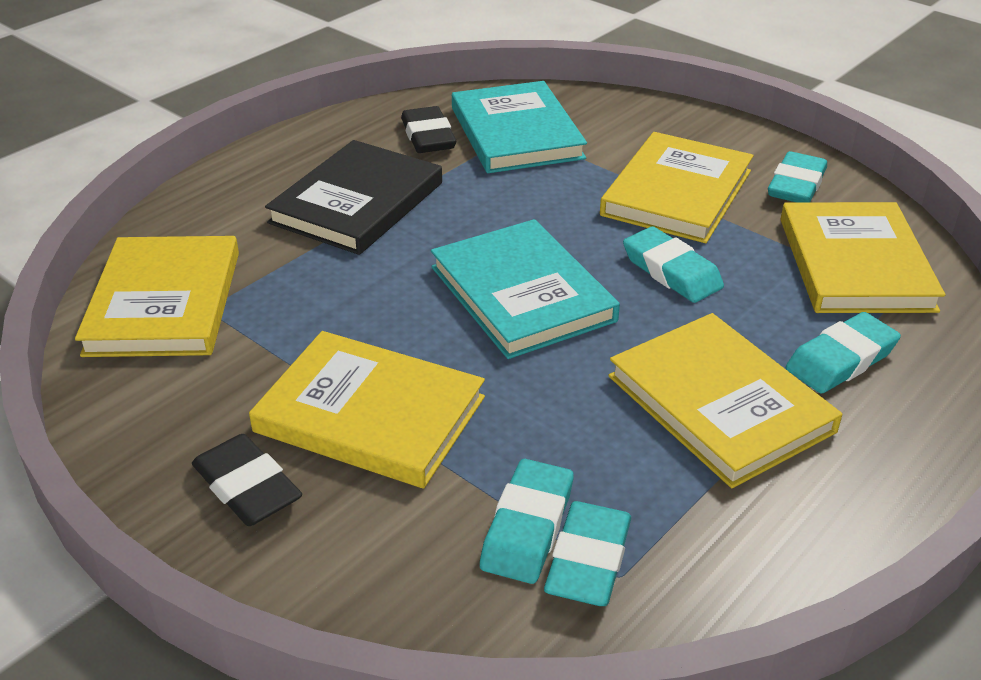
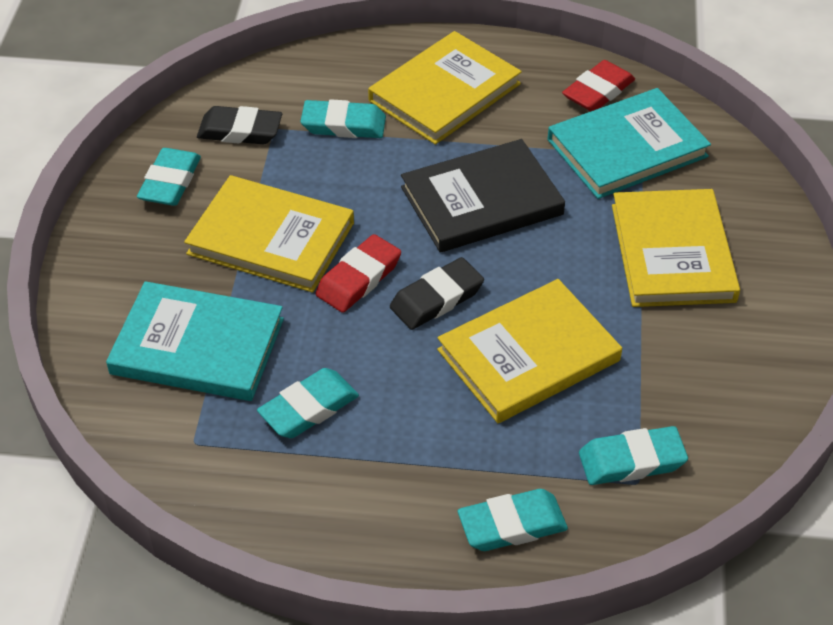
red eraser: 0 -> 2
yellow book: 5 -> 4

